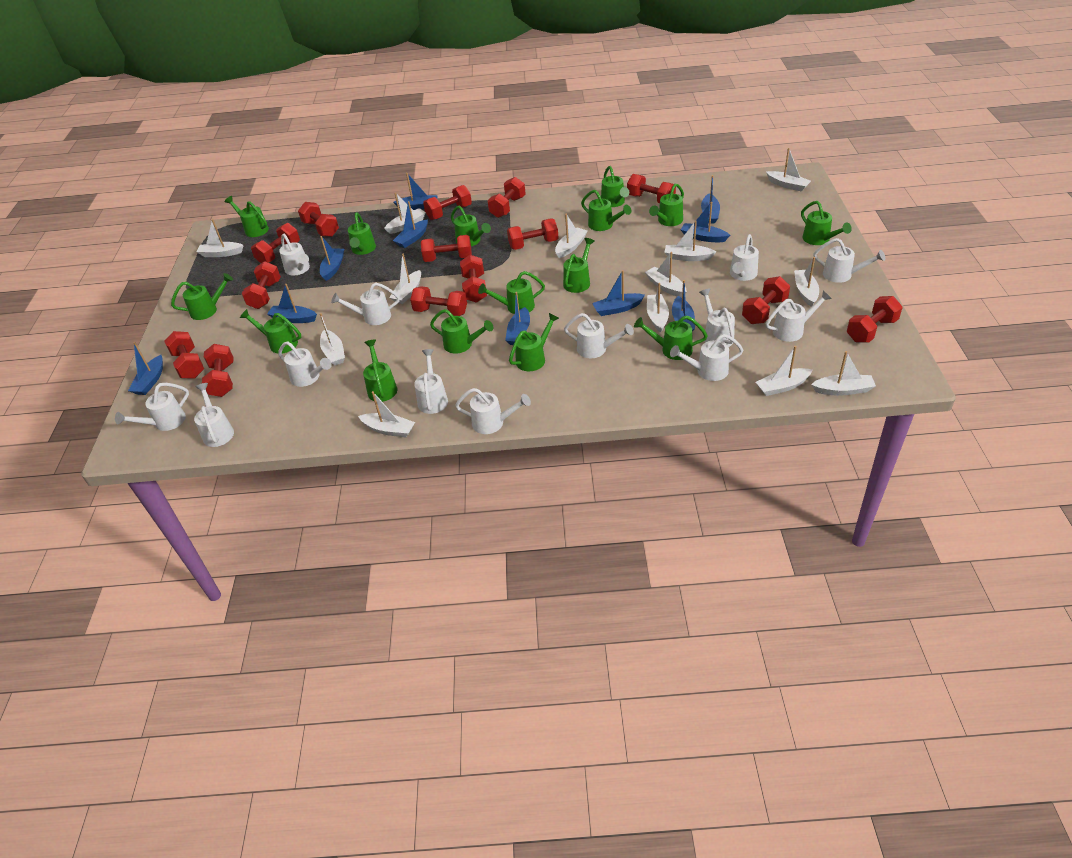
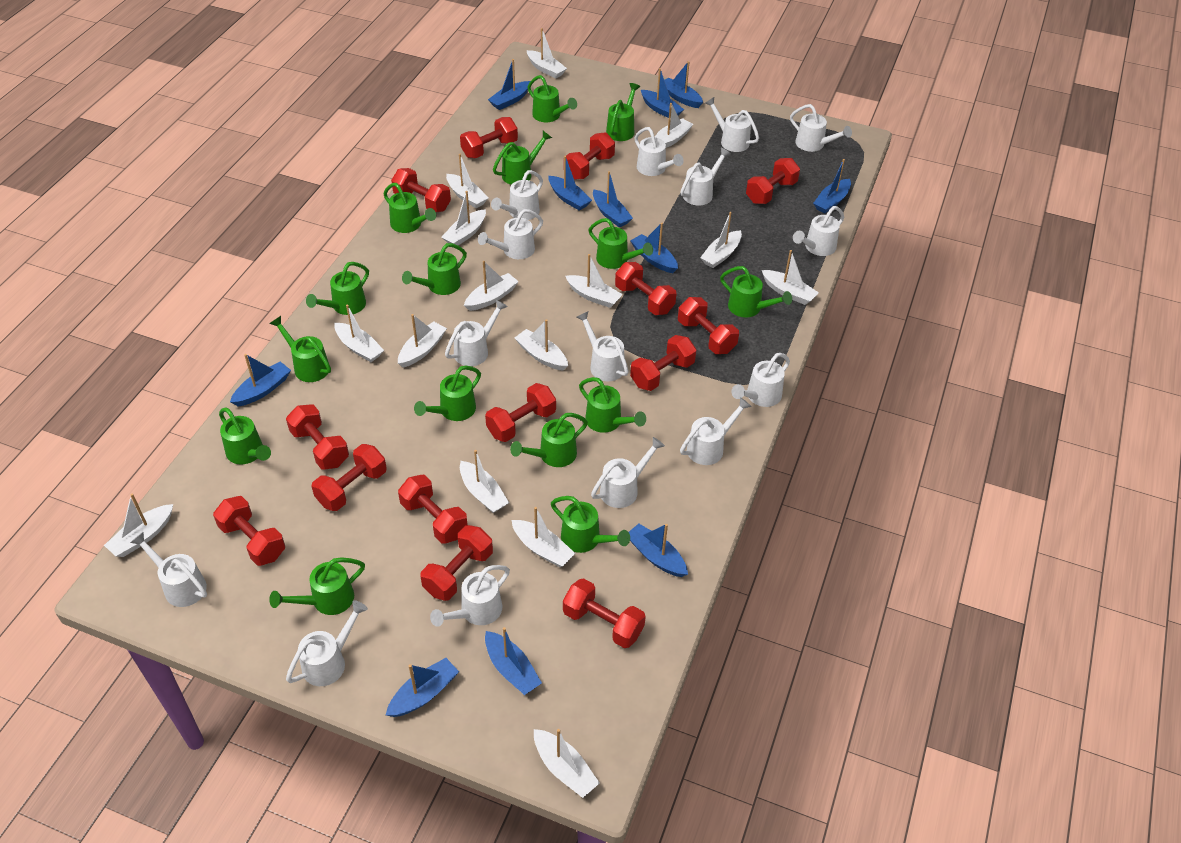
blue boat: 10 -> 11
white boat: 13 -> 15
white watering can: 13 -> 15

